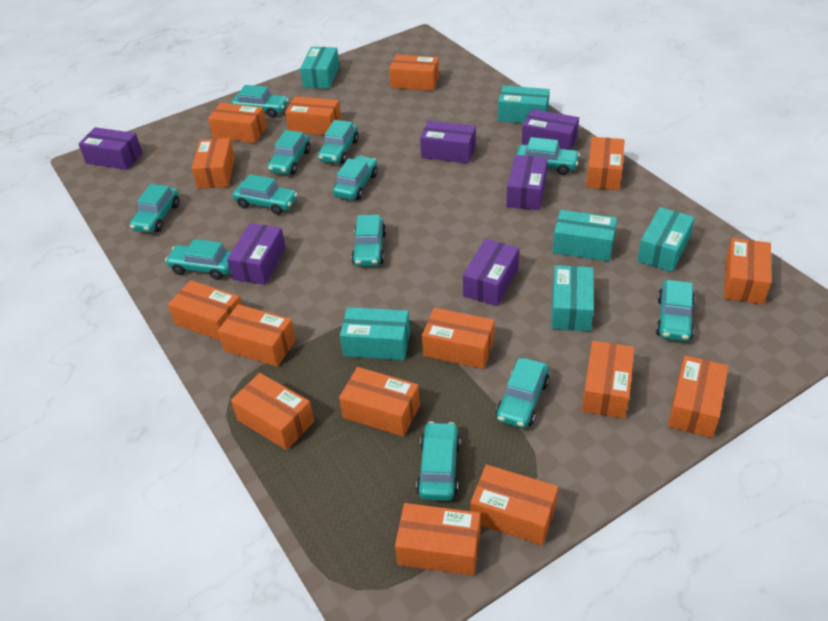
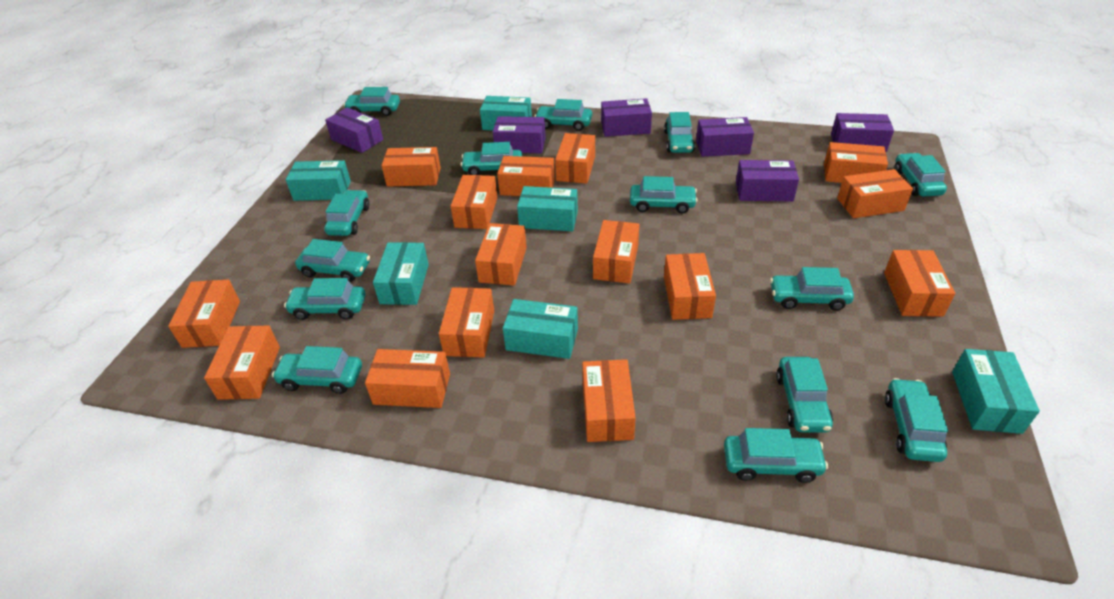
turquoise car: 12 -> 14

